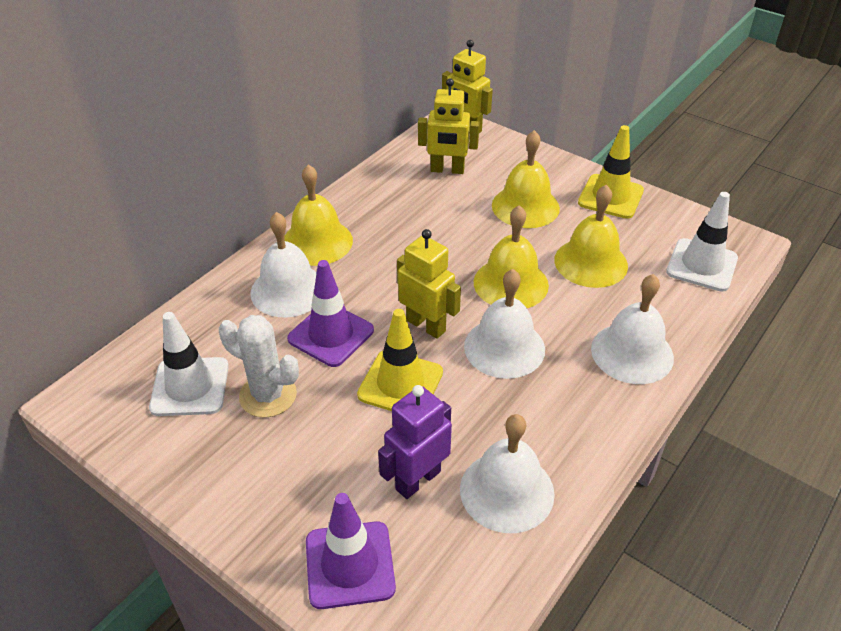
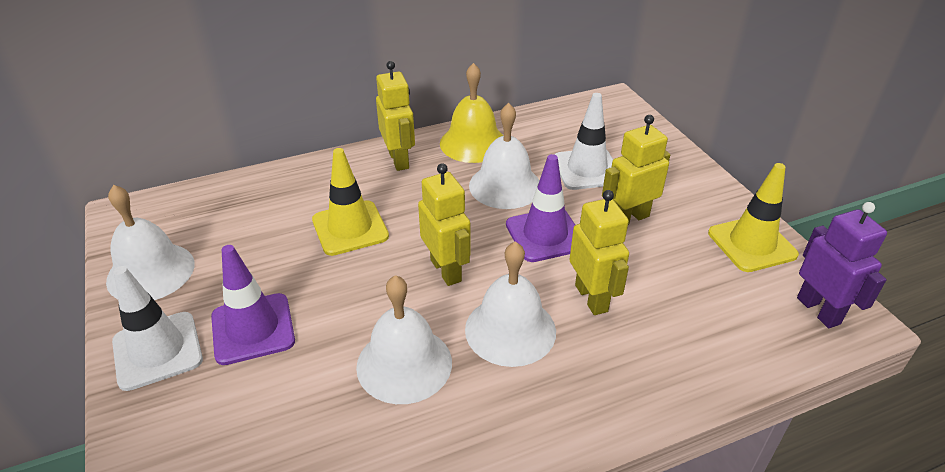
white cactus: 1 -> 0
yellow bell: 4 -> 1
yellow robot: 3 -> 4

